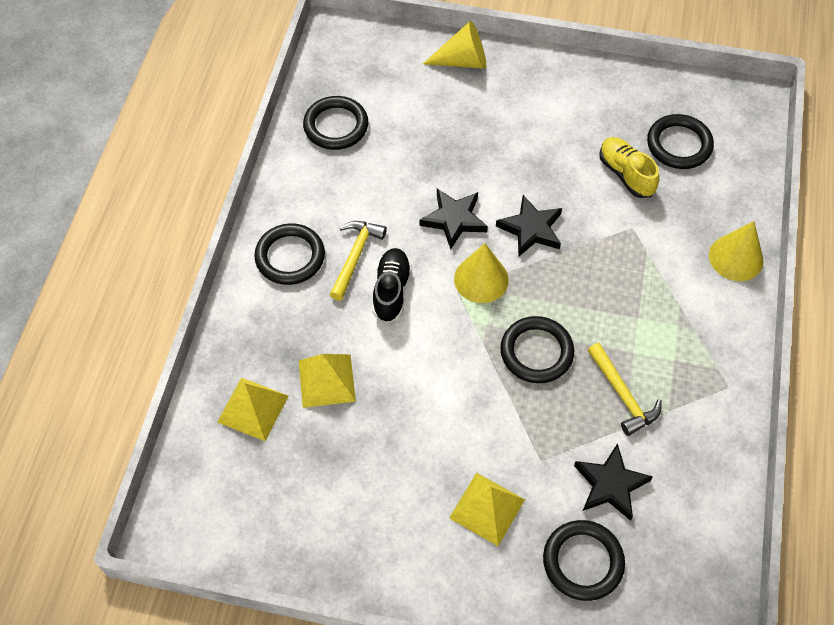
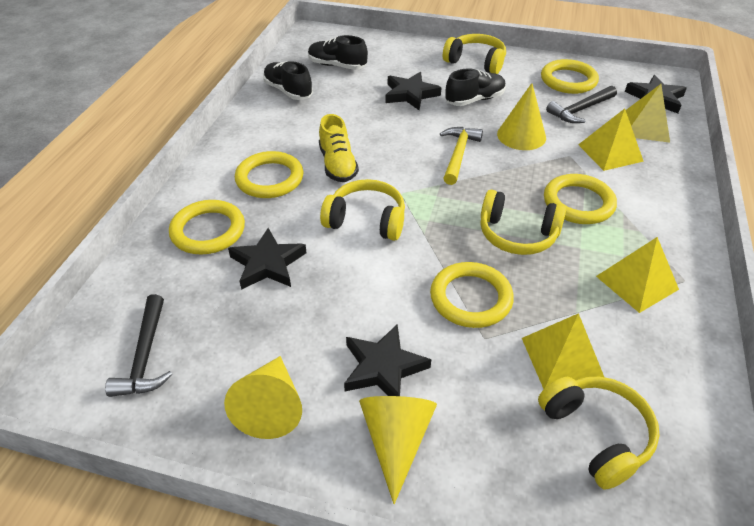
black hammer: 0 -> 2
black ring: 5 -> 0
black shoe: 1 -> 3
black star: 3 -> 4
yellow hammer: 2 -> 1
yellow headphones: 0 -> 4
yellow pyramid: 3 -> 4
yellow ring: 0 -> 5

